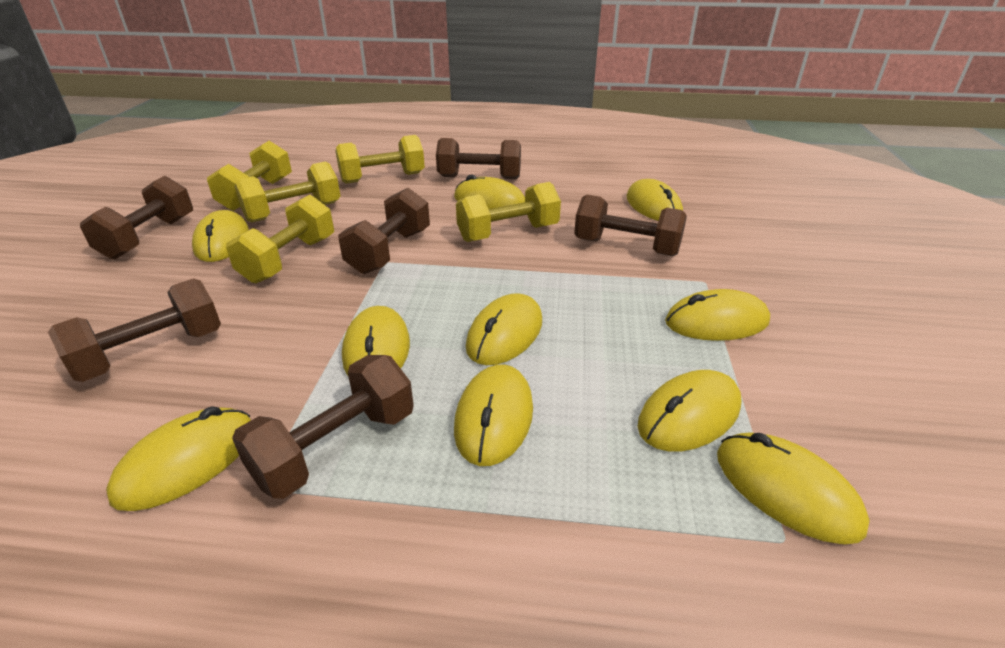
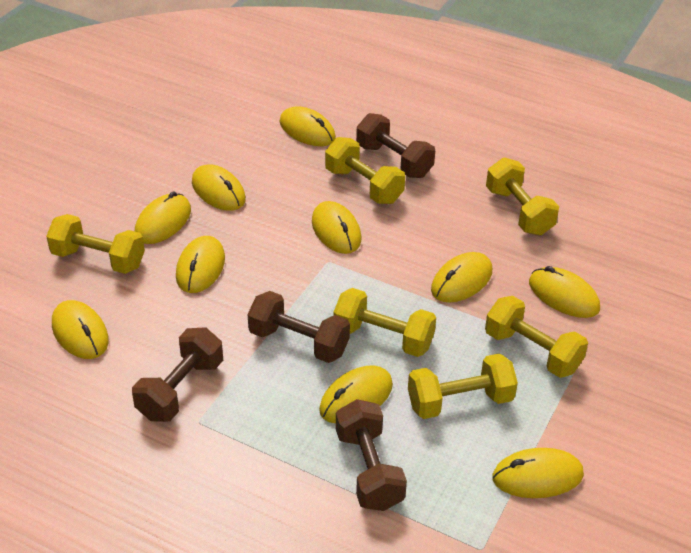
brown dumbbell: 6 -> 4
yellow dumbbell: 5 -> 6

